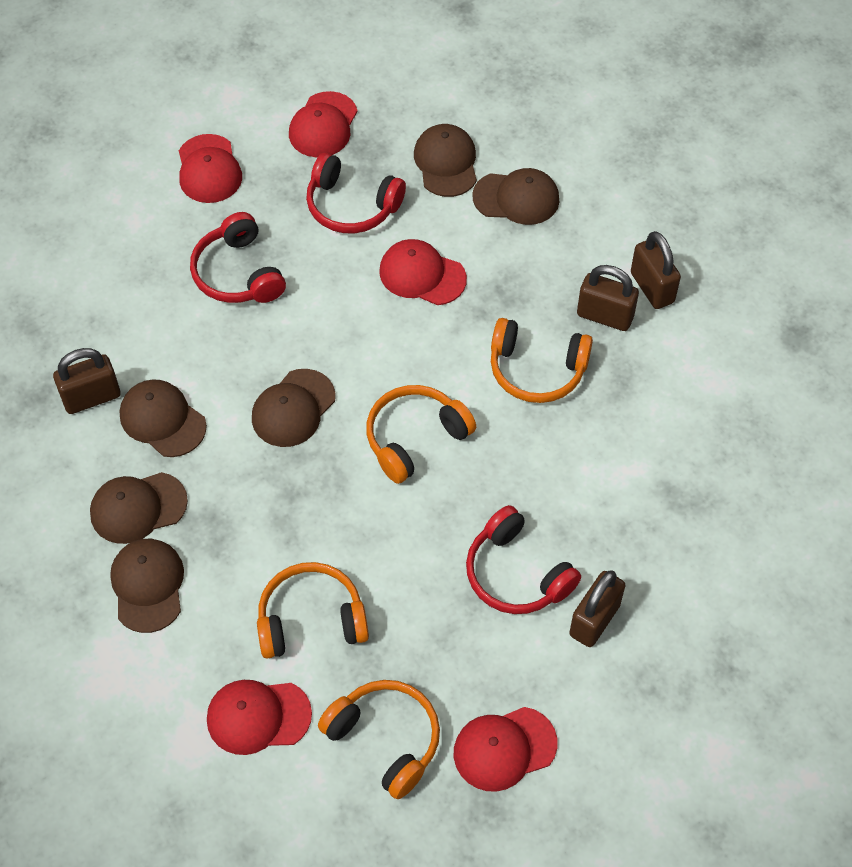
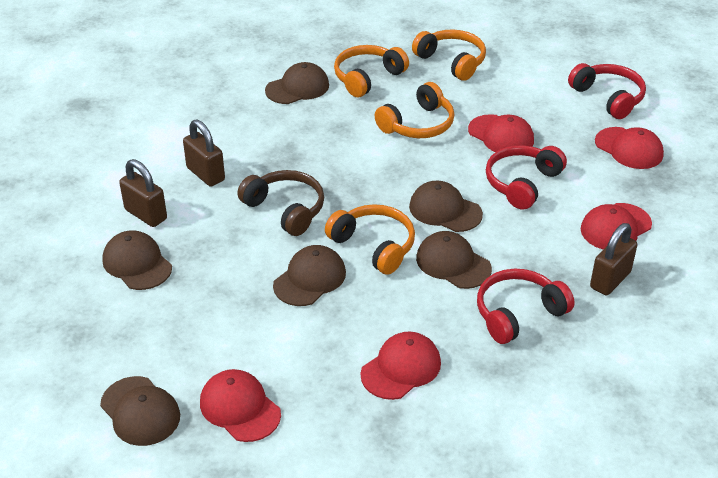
brown headphones: 0 -> 1
brown padlock: 4 -> 3

